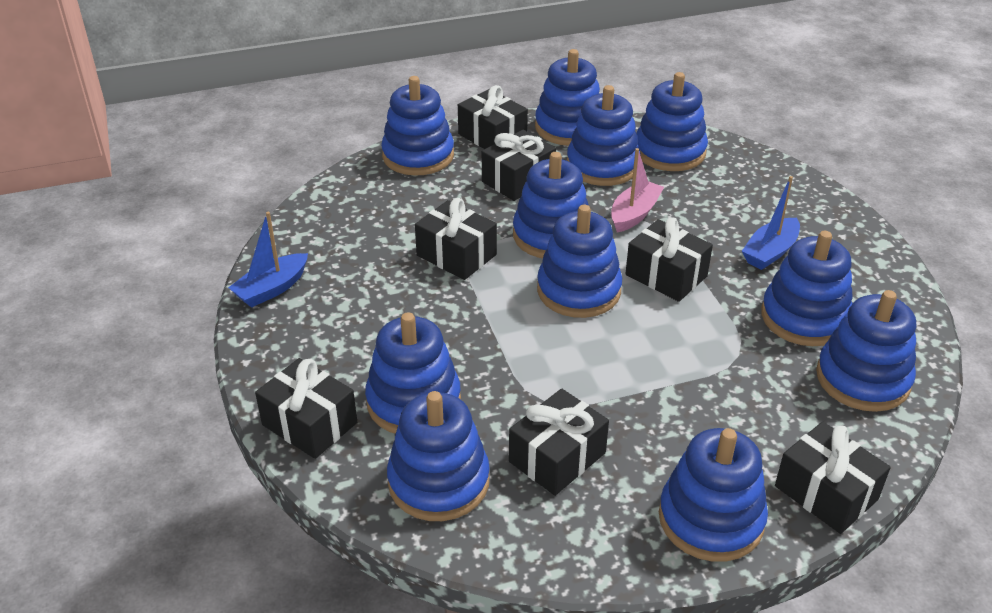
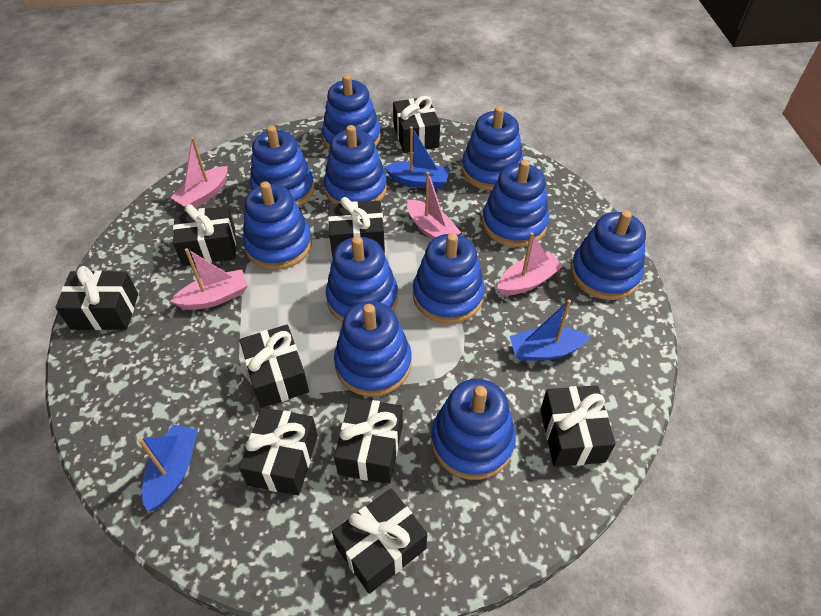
black gift: 7 -> 9
blue boat: 2 -> 3
pink boat: 1 -> 4

